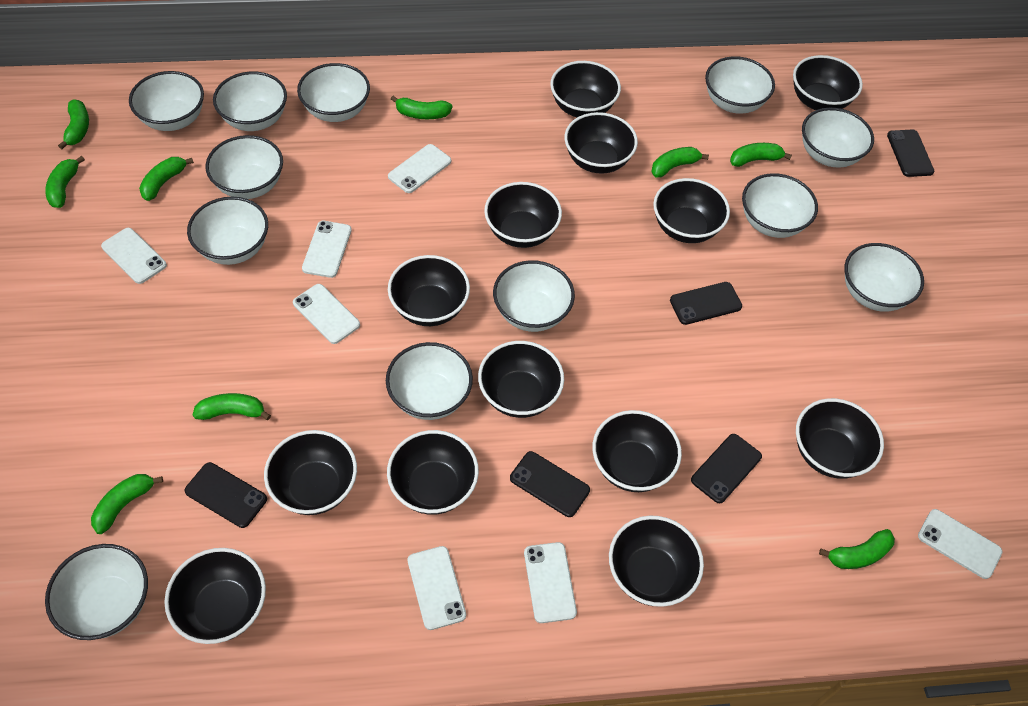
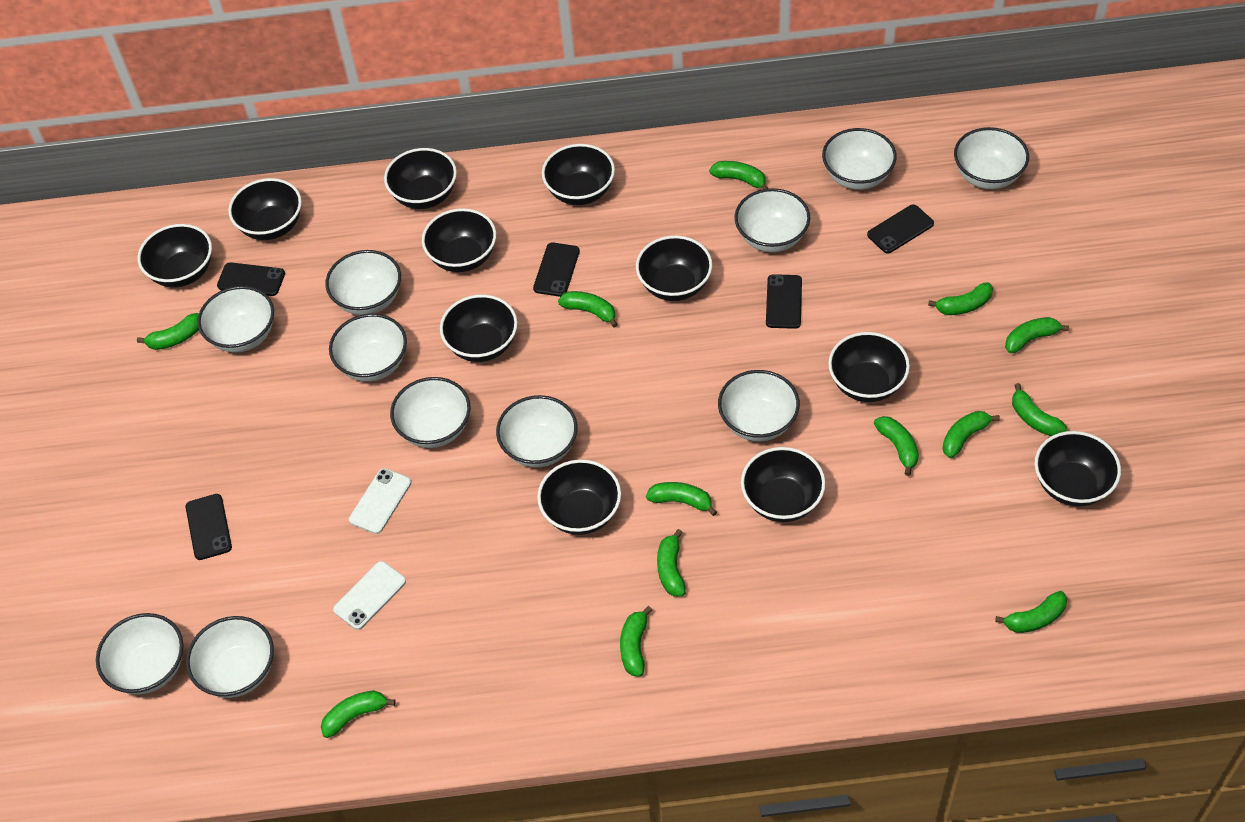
black bowl: 13 -> 11
green banana: 9 -> 13
white bowl: 12 -> 11
white phone: 7 -> 2

